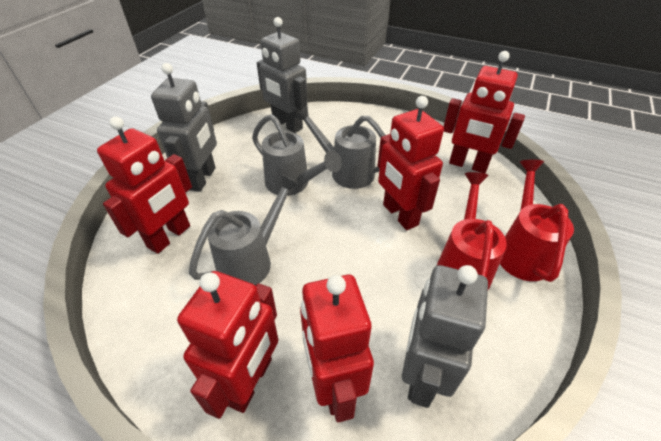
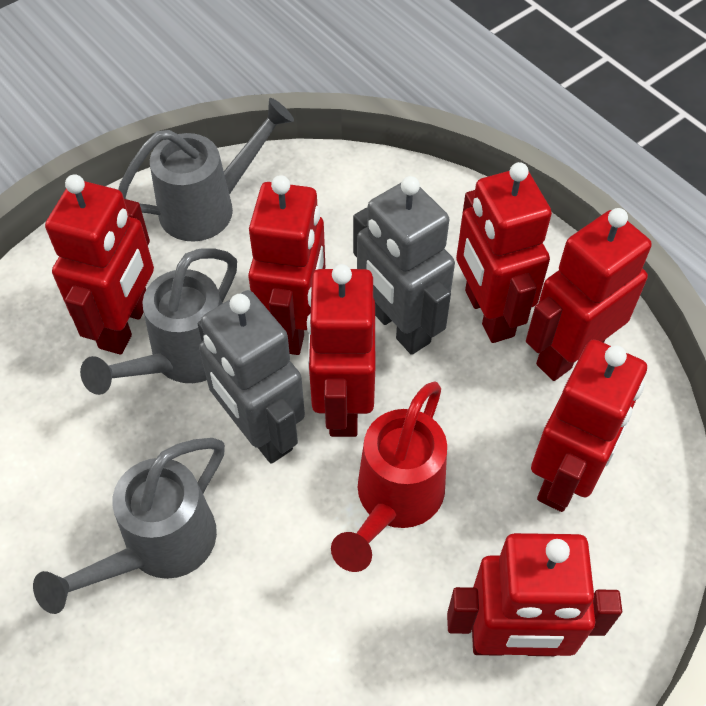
grey robot: 3 -> 2
red robot: 5 -> 7
red watering can: 2 -> 1

